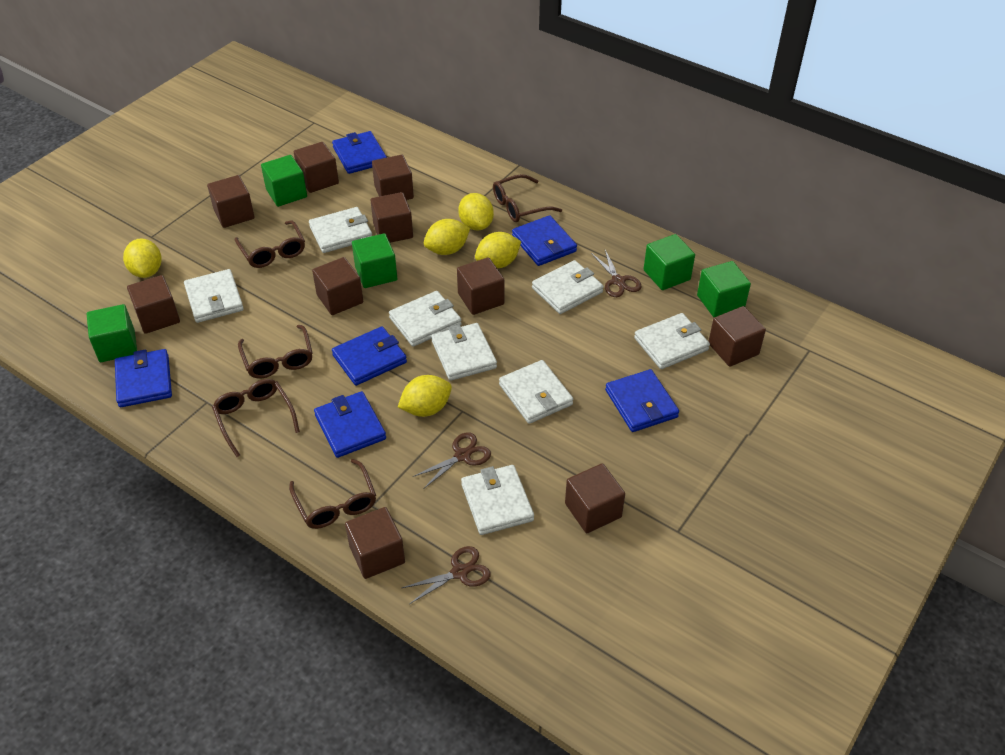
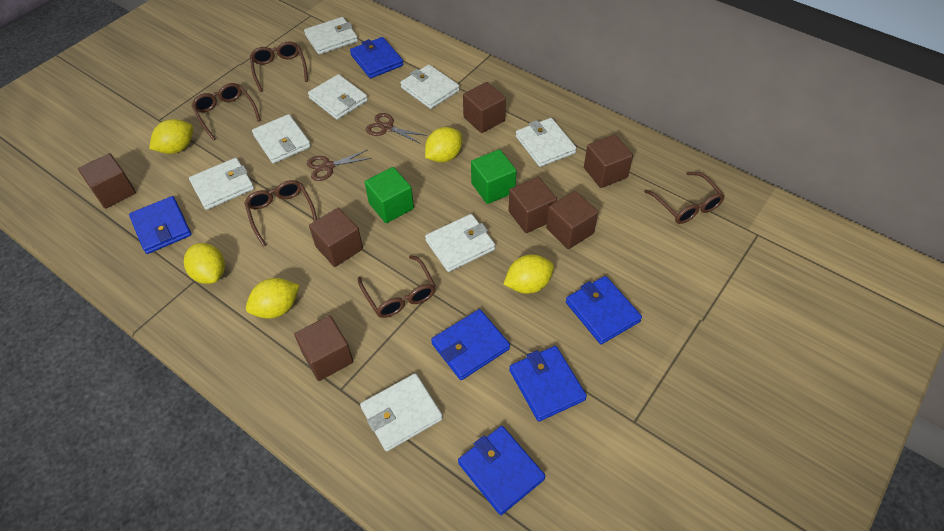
brown cube: 10 -> 7
brown scissors: 3 -> 2
green cube: 5 -> 2

